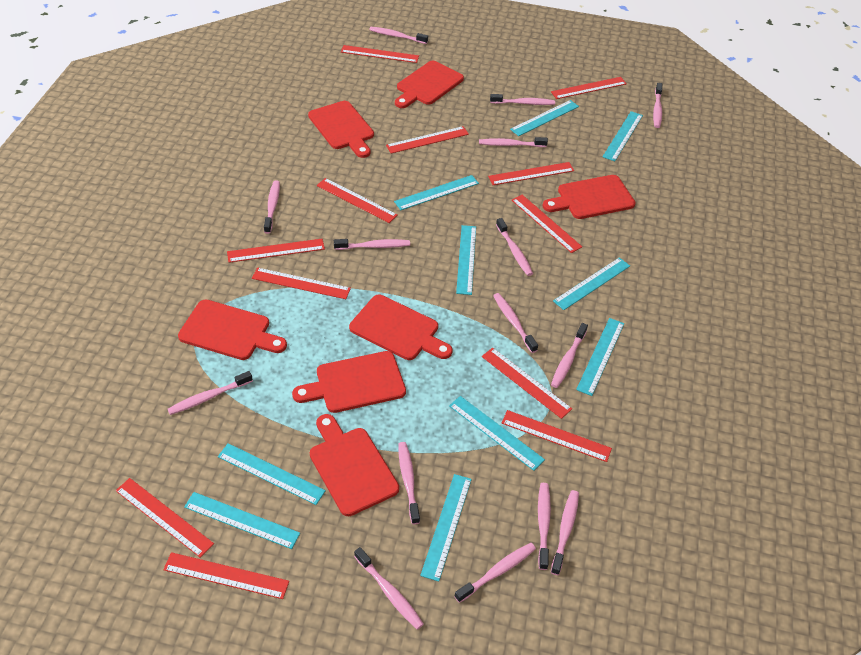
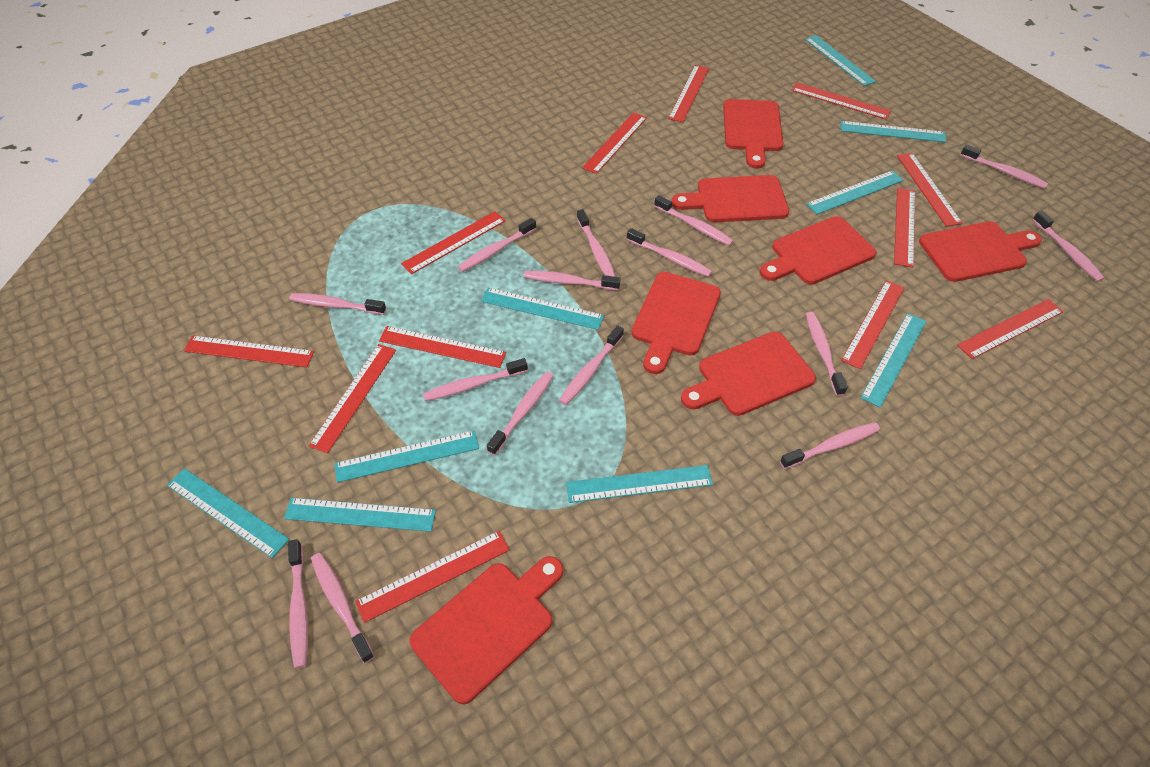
turquoise ruler: 10 -> 9

